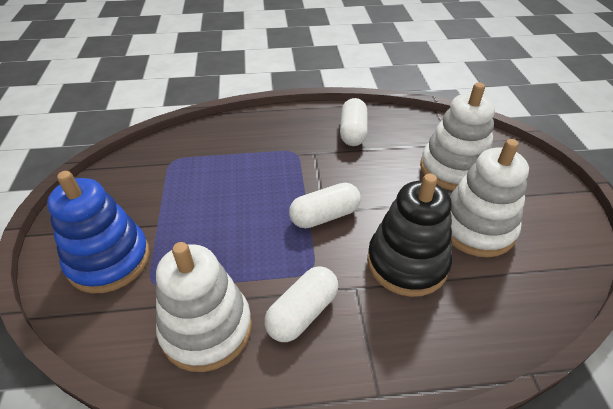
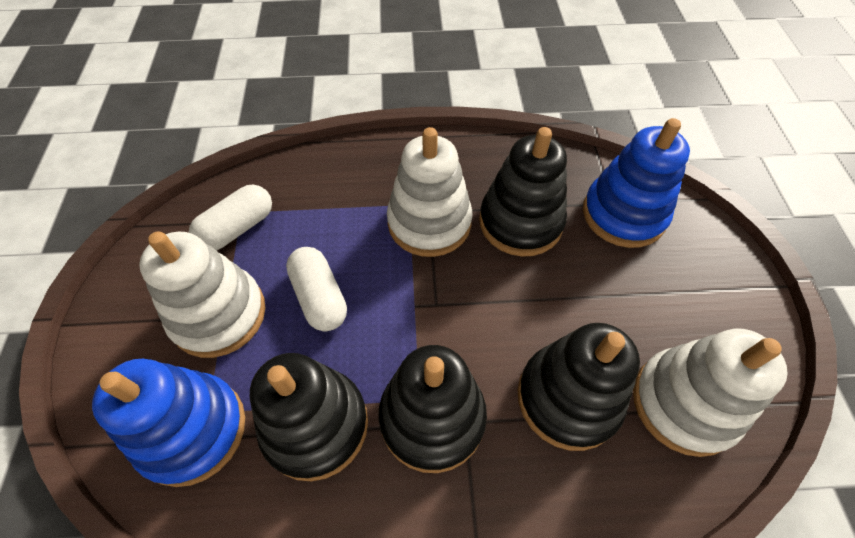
black stacking toy: 1 -> 4
blue stacking toy: 1 -> 2
white capsule: 3 -> 2

